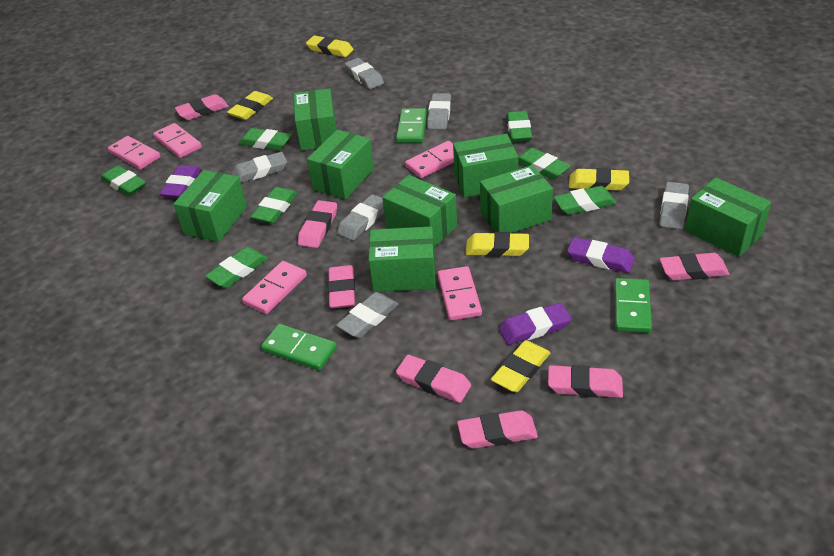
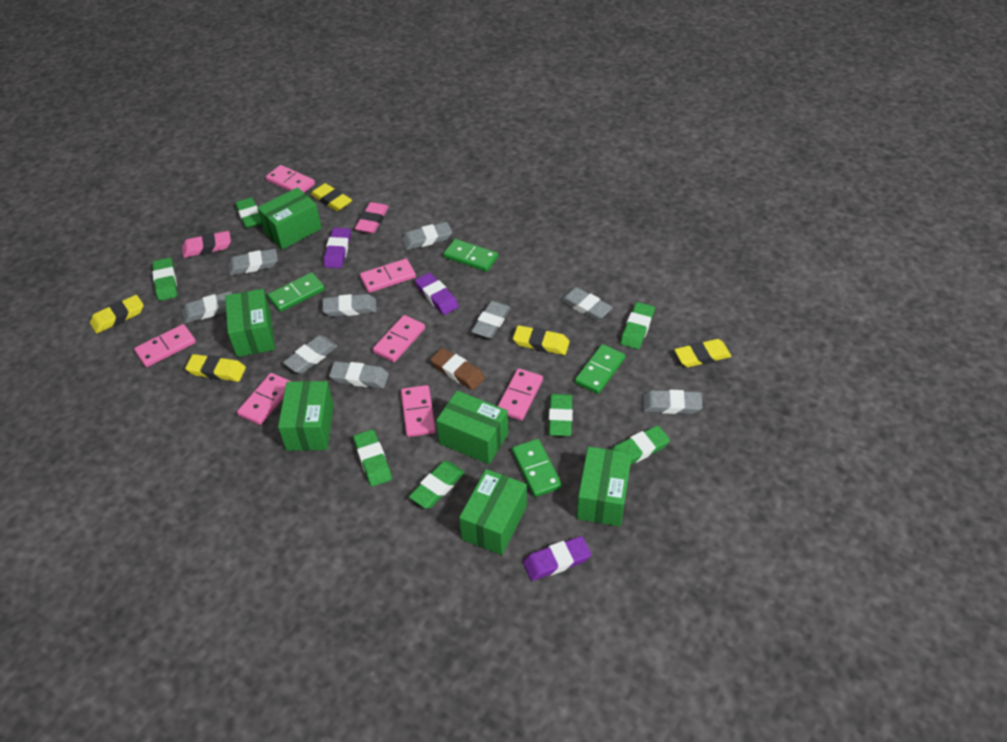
brown eraser: 0 -> 1
green box: 8 -> 6
green domino: 3 -> 4
grey eraser: 6 -> 9
pink domino: 5 -> 7
pink eraser: 7 -> 2

